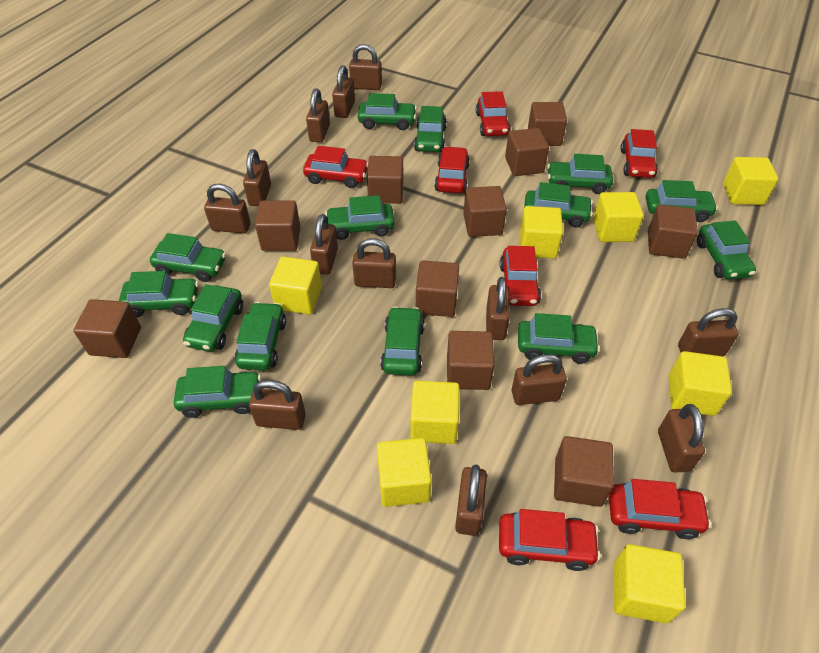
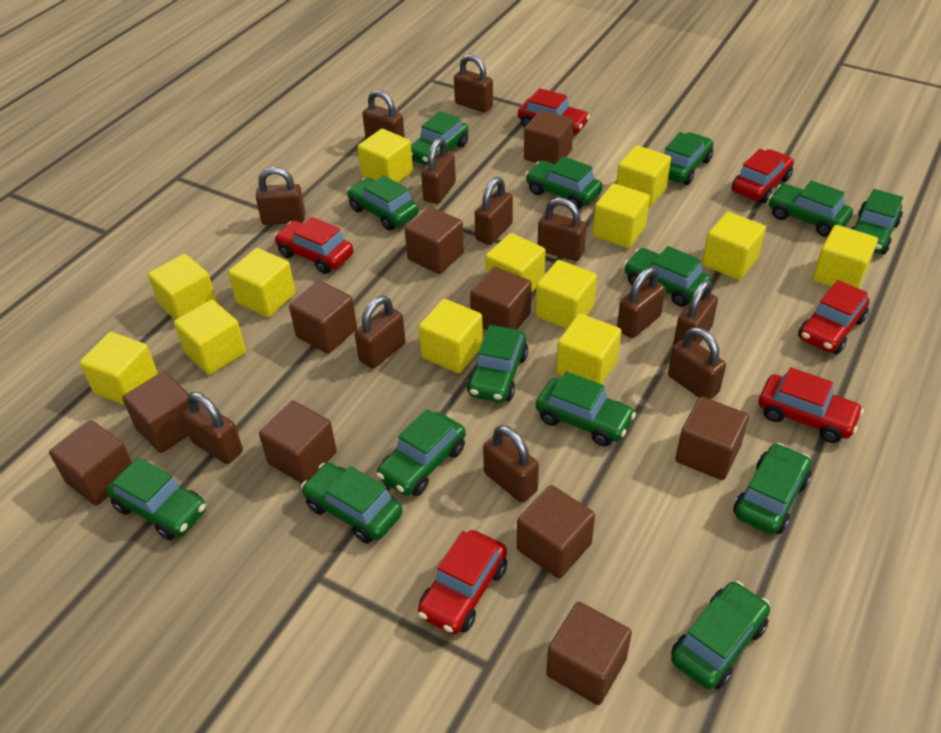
brown padlock: 13 -> 12
red car: 7 -> 6
yellow cube: 8 -> 13

